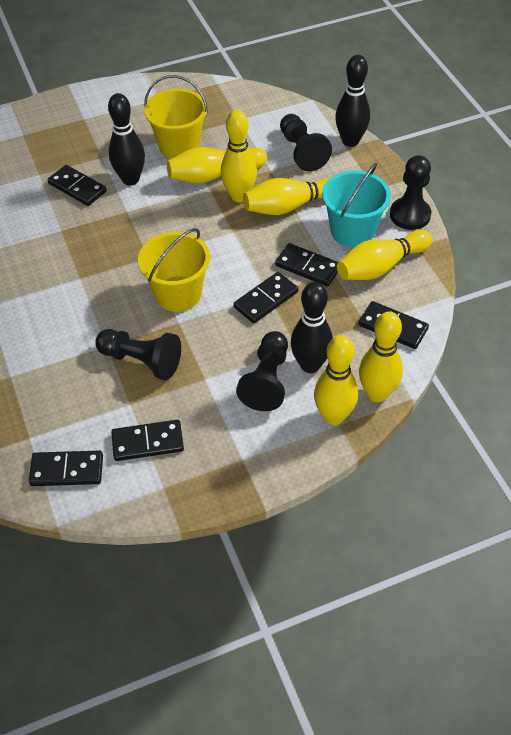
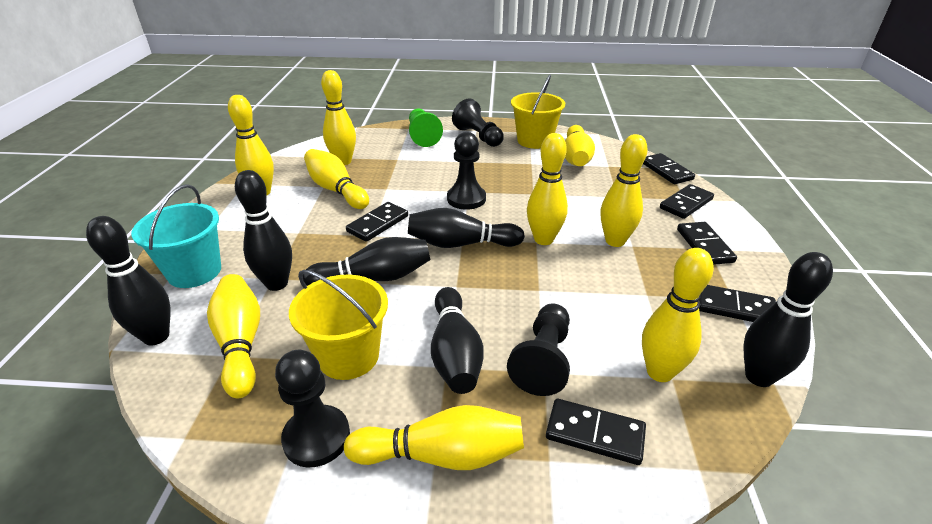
black bowling pin: 3 -> 6
green pawn: 0 -> 1
yellow bowling pin: 6 -> 9

